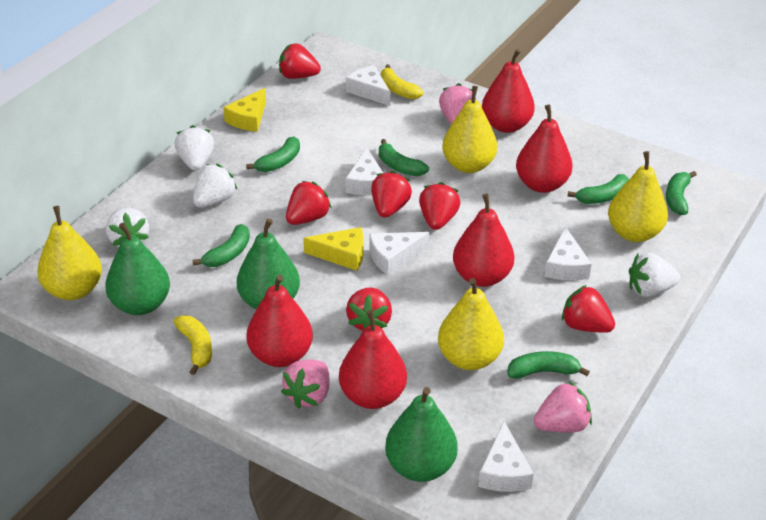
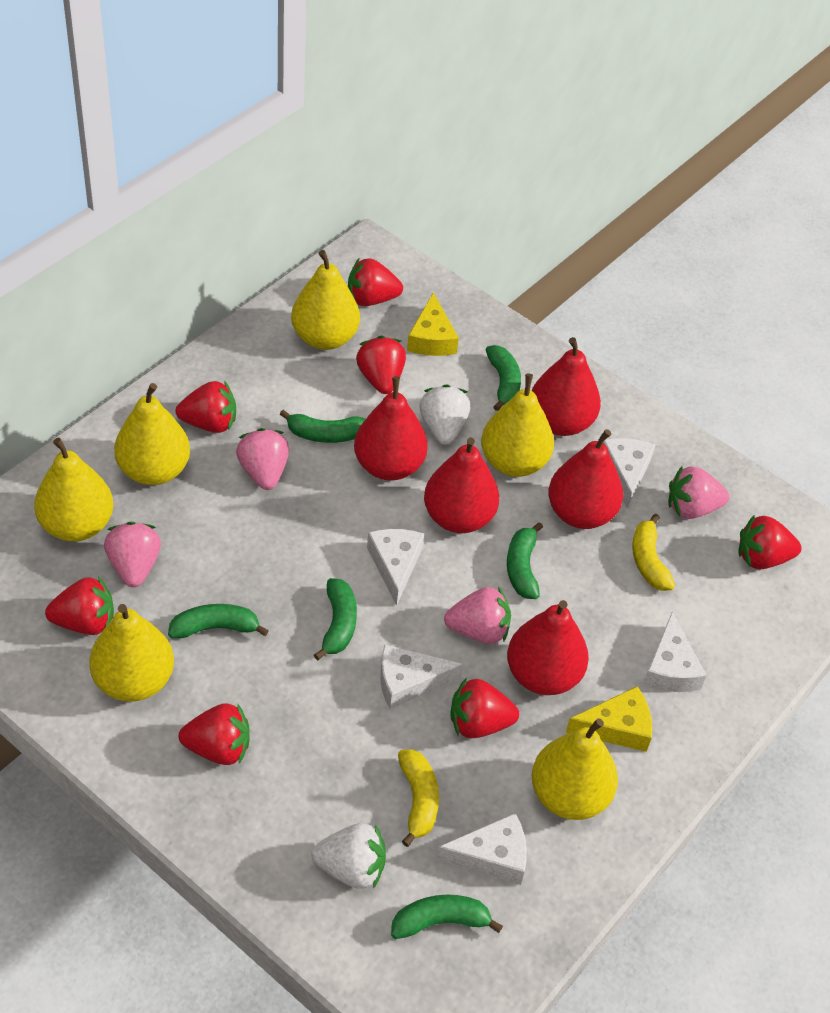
green pear: 3 -> 0
pink strawberry: 3 -> 4
red strawberry: 6 -> 7
white strawberry: 4 -> 2
yellow pear: 4 -> 6

